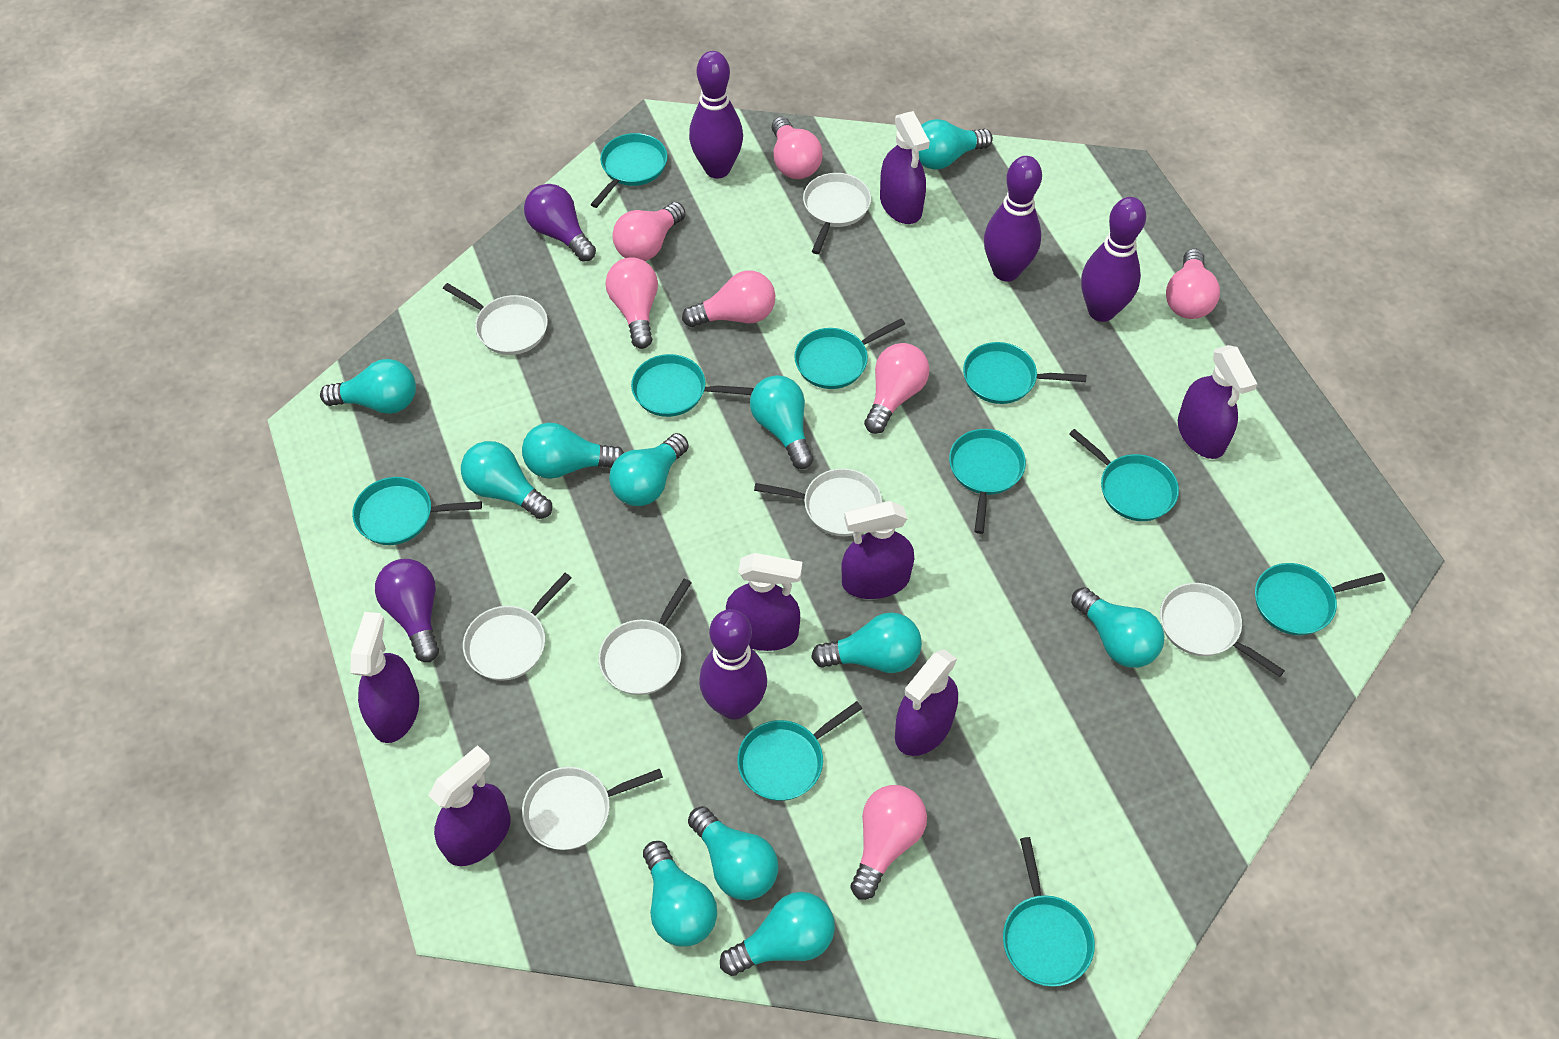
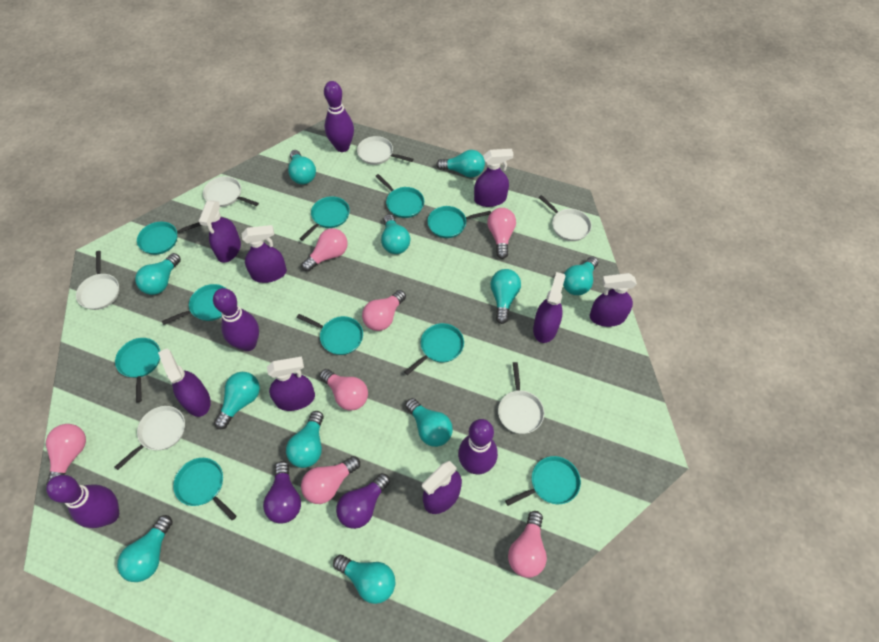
purple spray bottle: 7 -> 8
white pan: 7 -> 6

